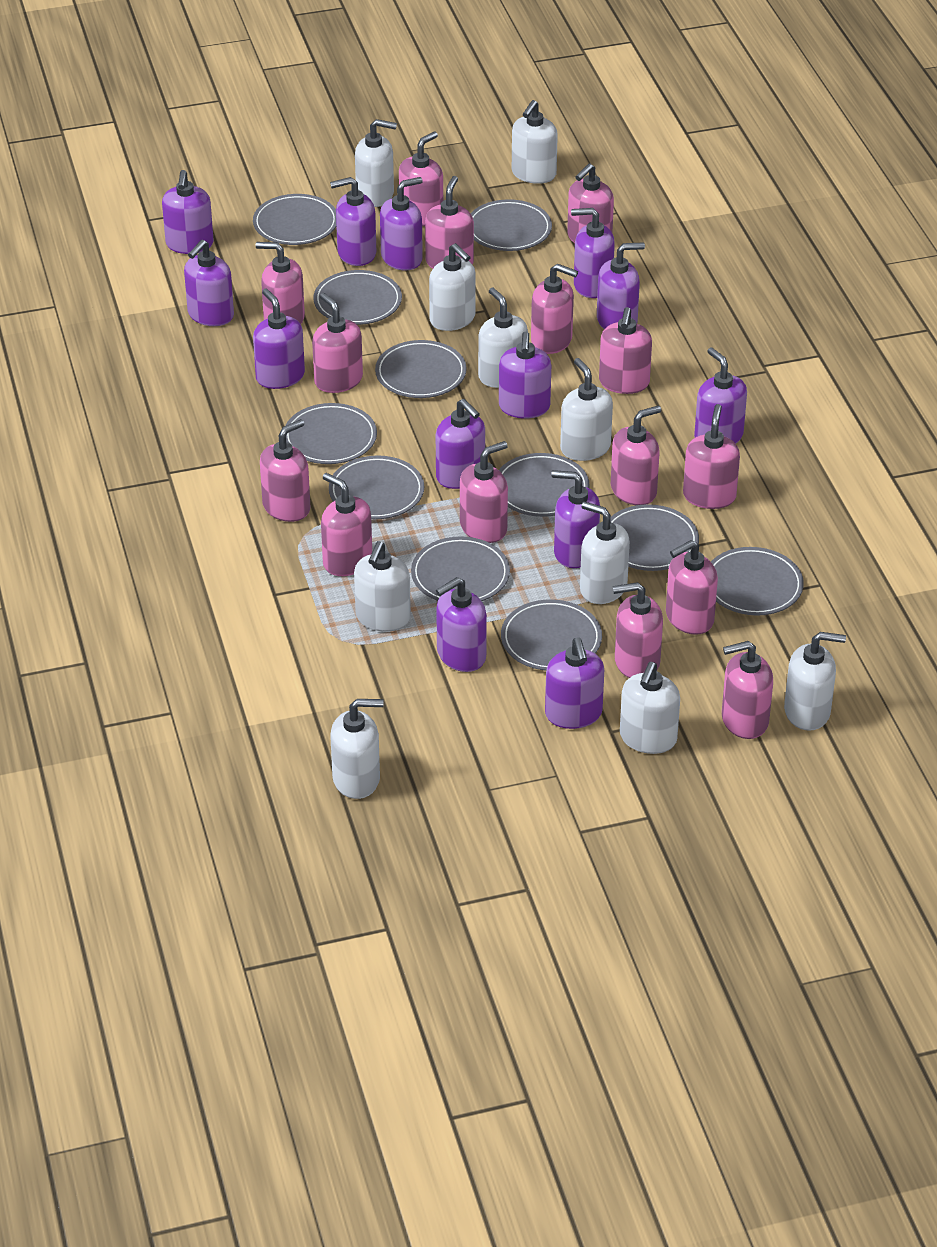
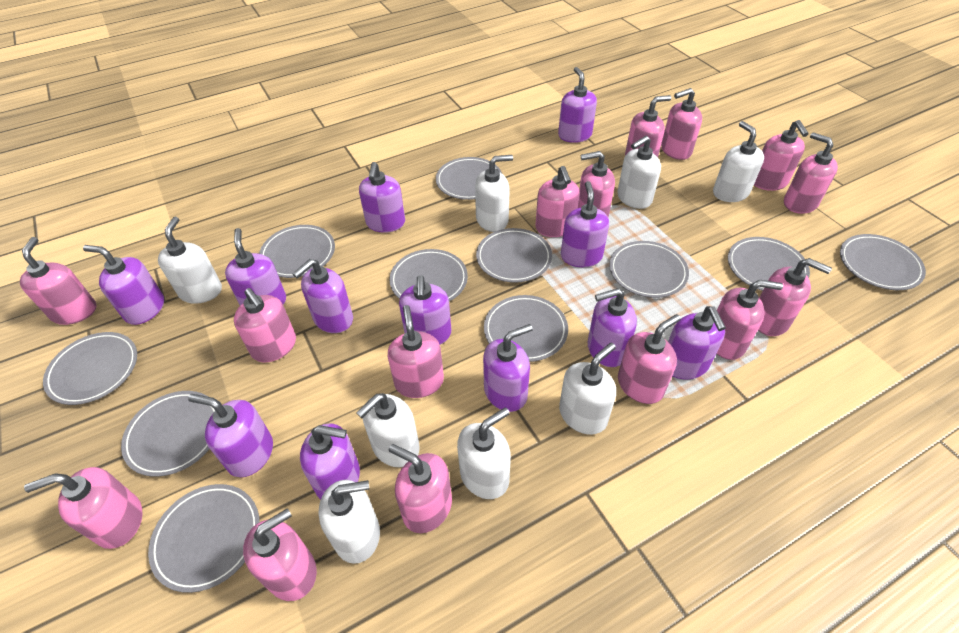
purple soap dispenser: 13 -> 12
white soap dispenser: 10 -> 8

